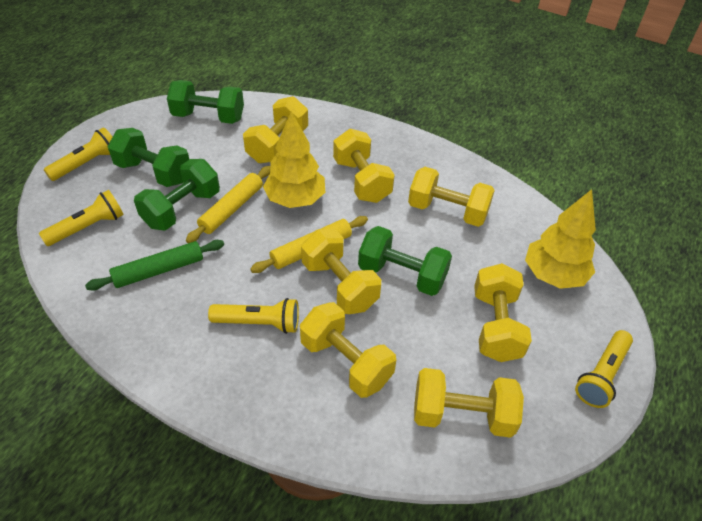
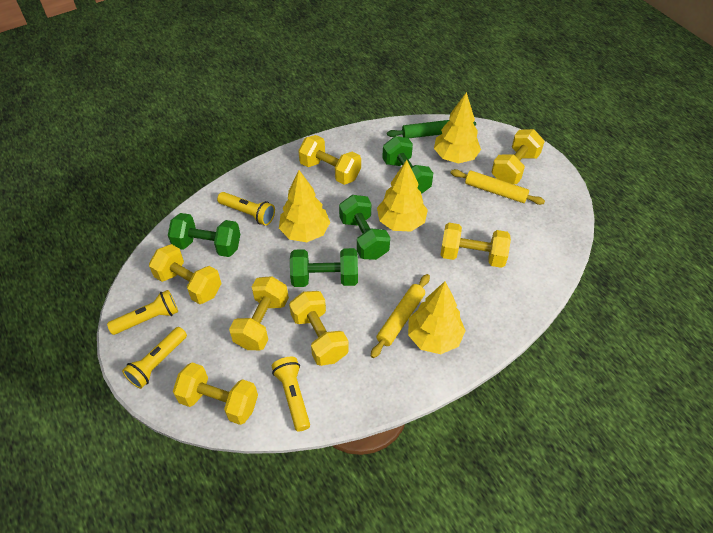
yellow tree: 2 -> 4

